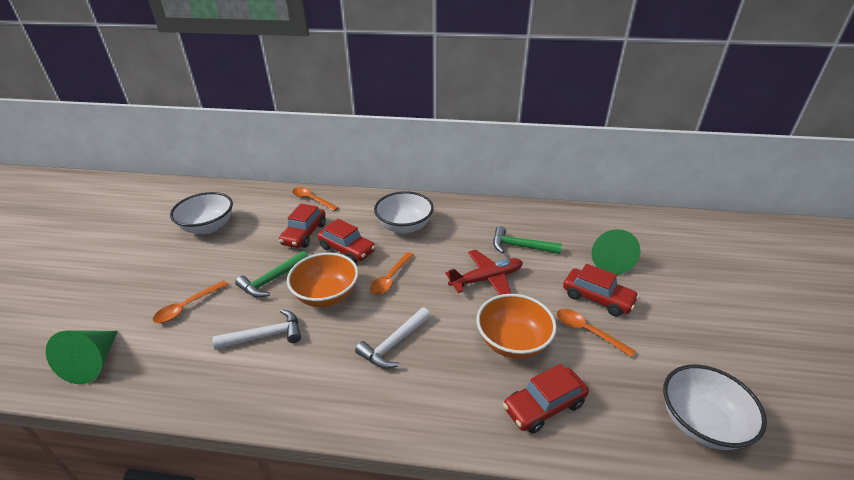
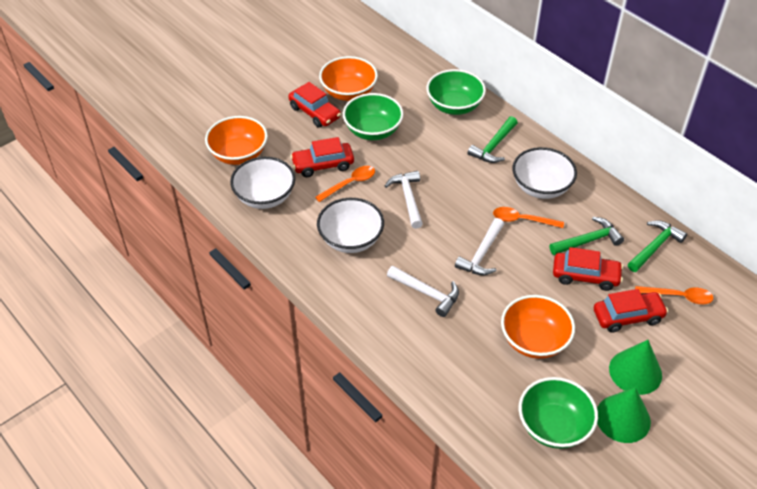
green bowl: 0 -> 3
green hammer: 2 -> 3
orange bowl: 2 -> 3
orange spoon: 4 -> 3
red plane: 1 -> 0
white hammer: 2 -> 3

